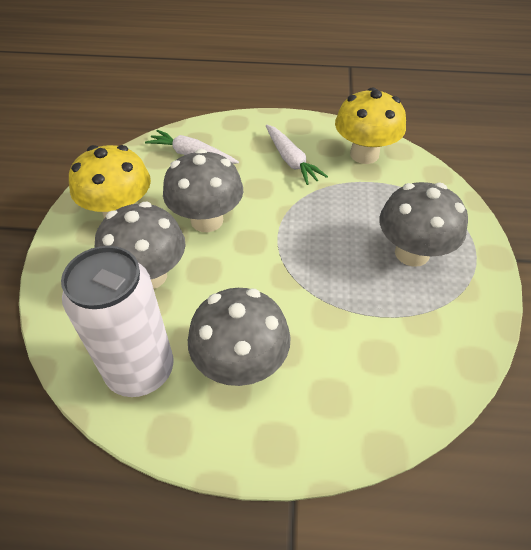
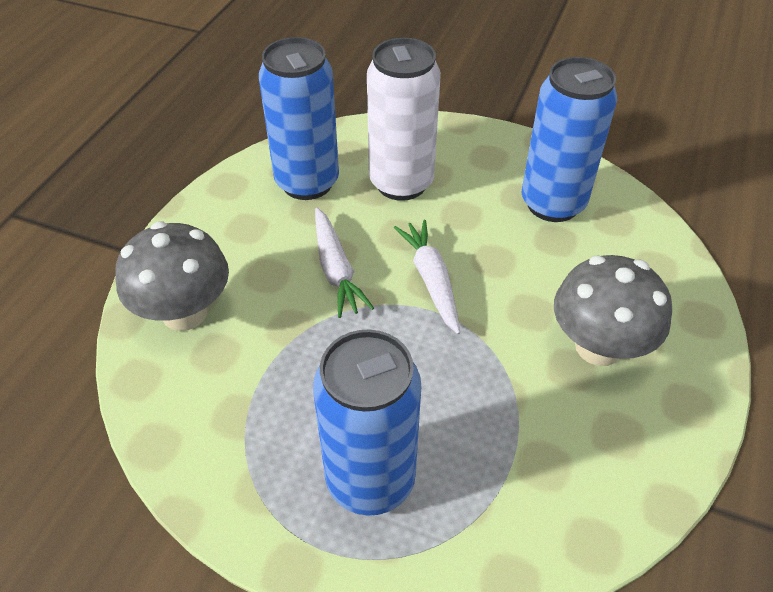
blue can: 0 -> 3
grey mushroom: 4 -> 2
yellow mushroom: 2 -> 0

